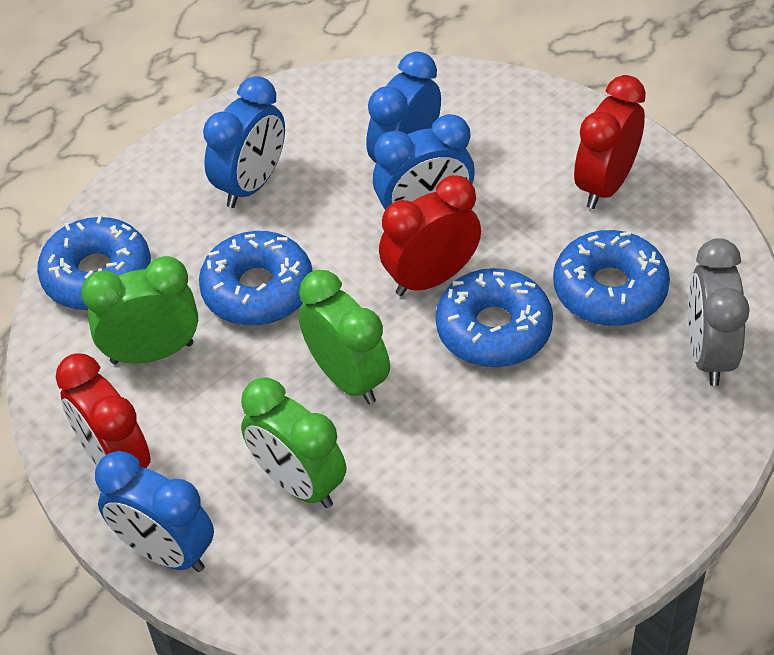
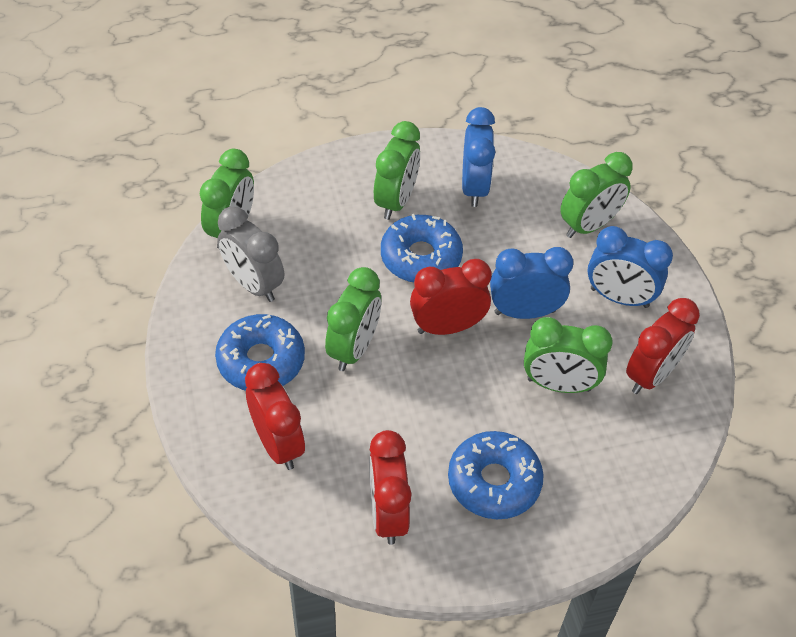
blue clock: 4 -> 3
blue donut: 4 -> 3
green clock: 3 -> 5
red clock: 3 -> 4

